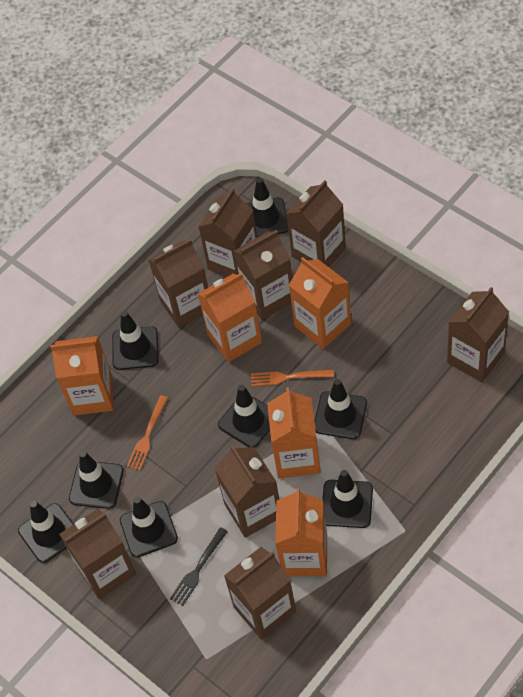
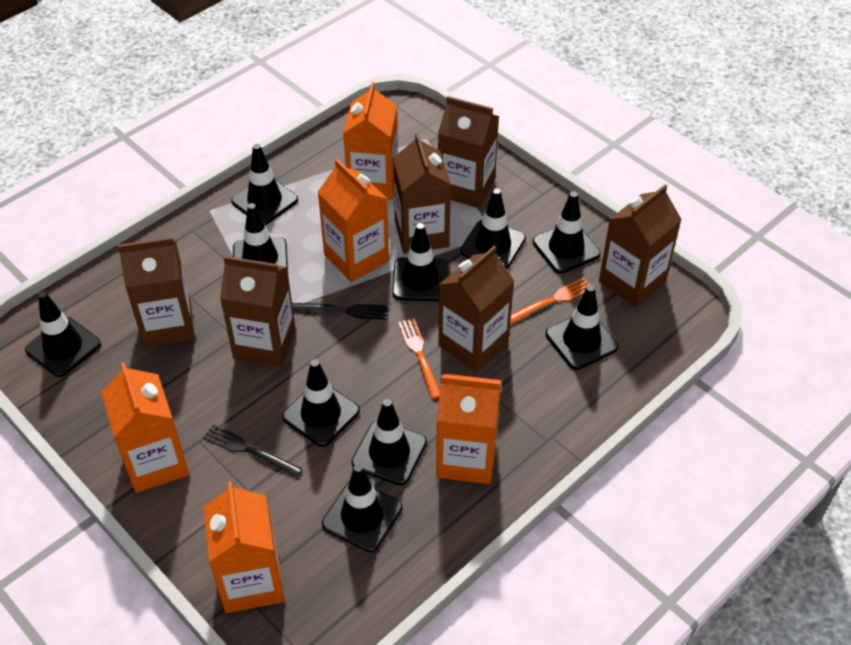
black fork: 1 -> 2
black traffic cone: 8 -> 10
brown carton: 8 -> 6

